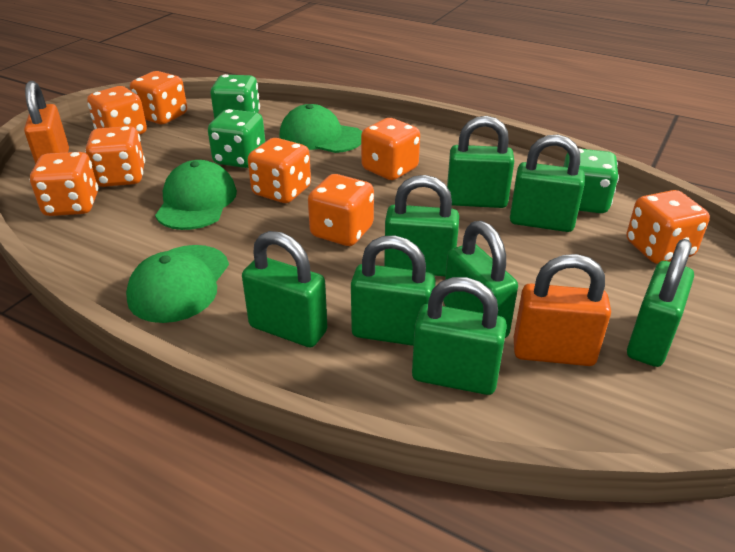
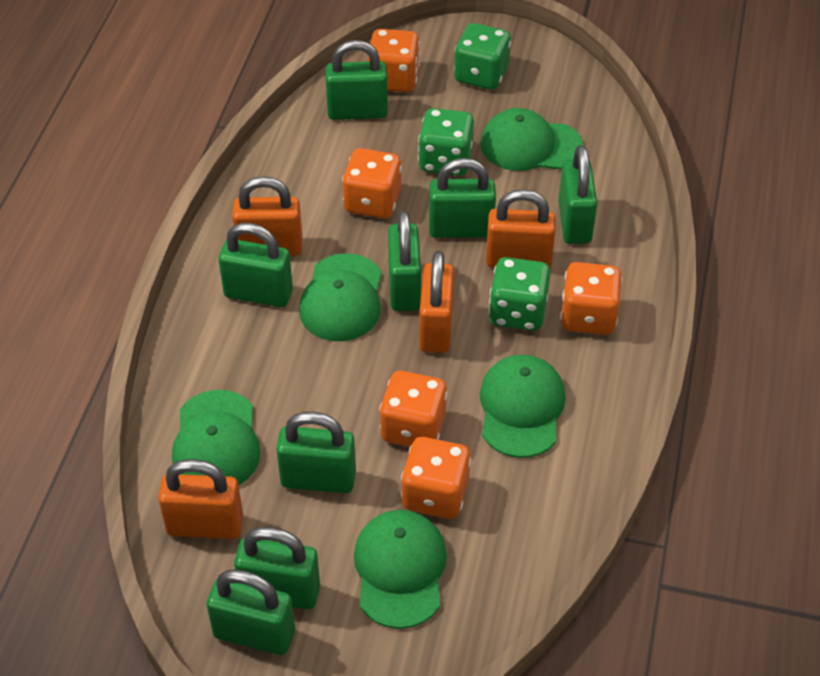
green cap: 3 -> 5
orange dice: 8 -> 5
orange padlock: 2 -> 4

